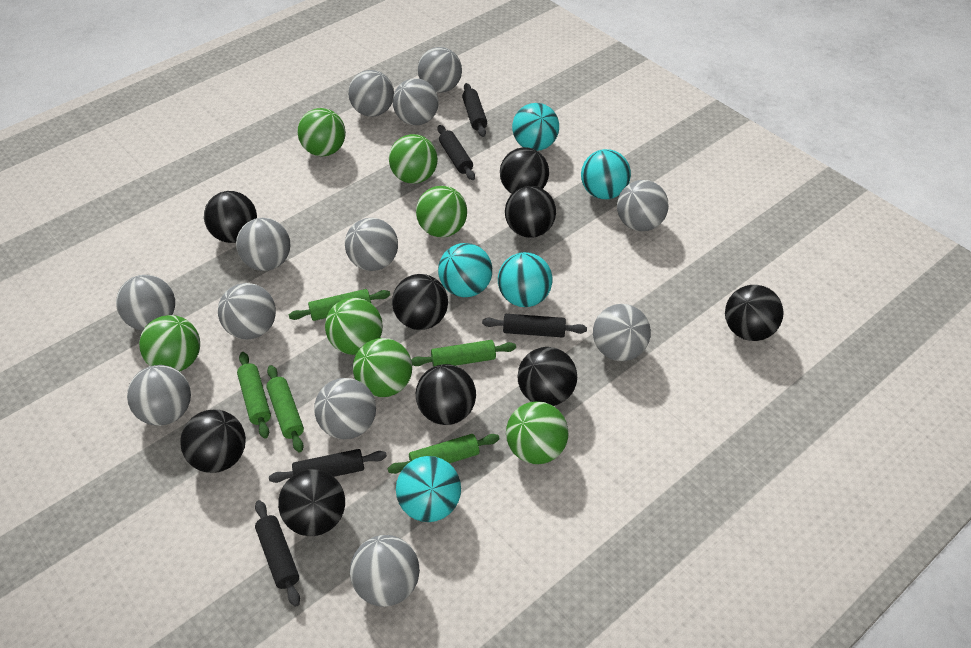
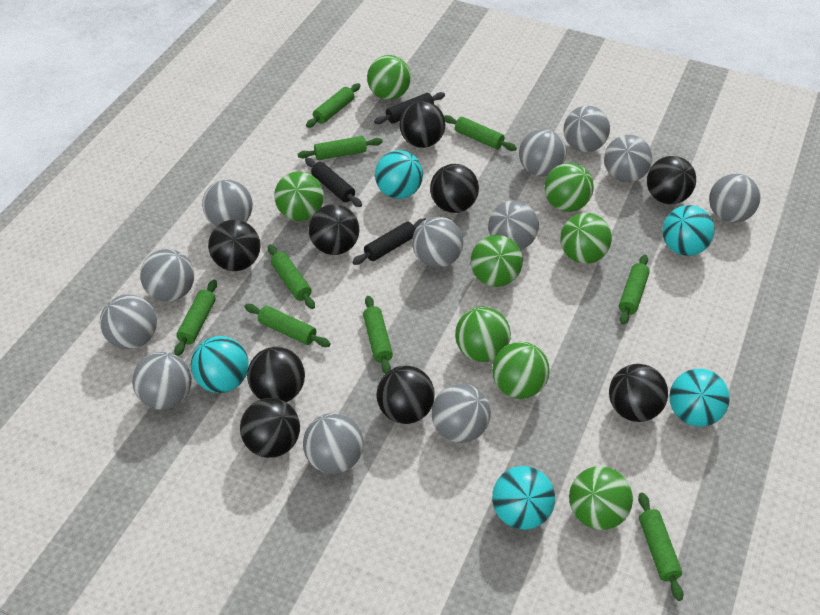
black rolling pin: 5 -> 3
green ball: 7 -> 8
green rolling pin: 5 -> 9

